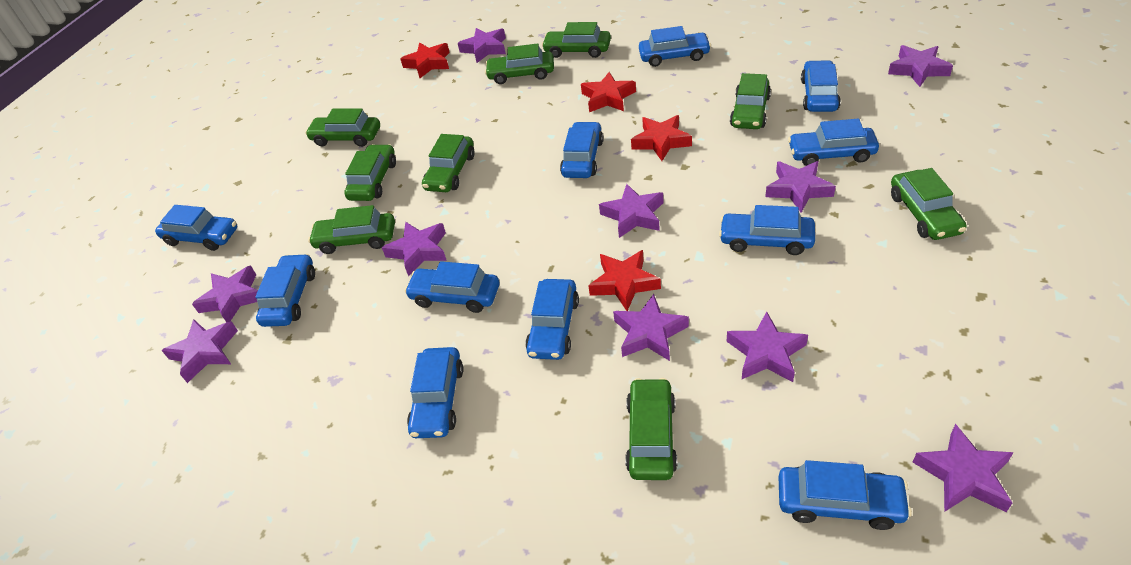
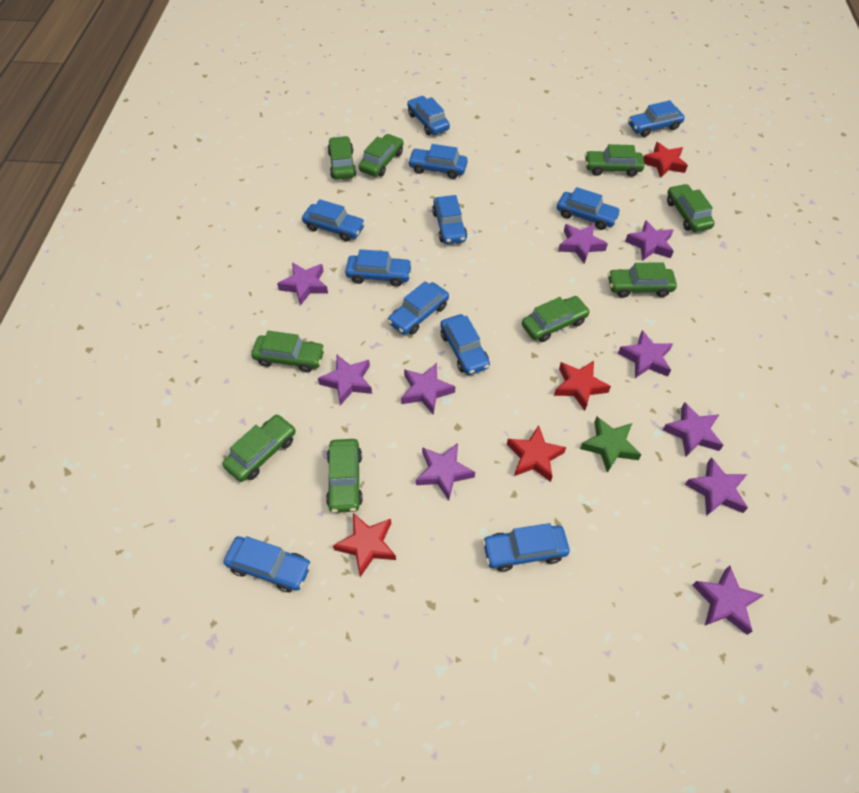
green star: 0 -> 1

